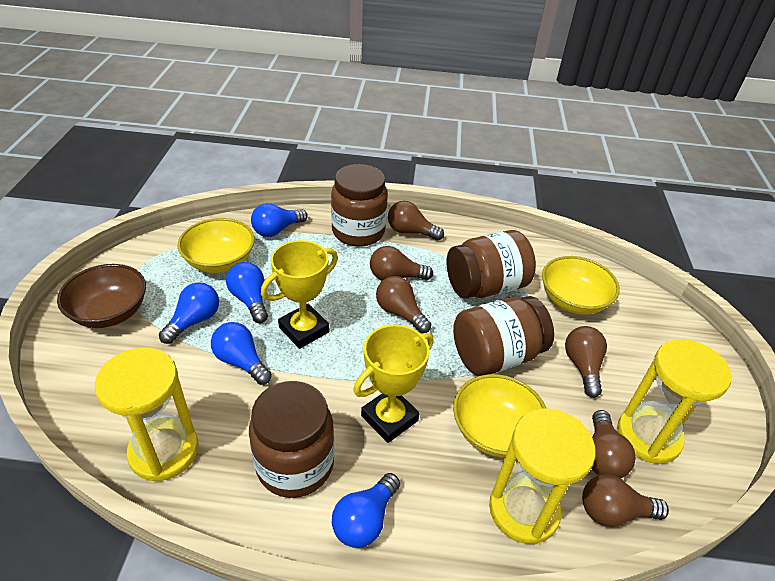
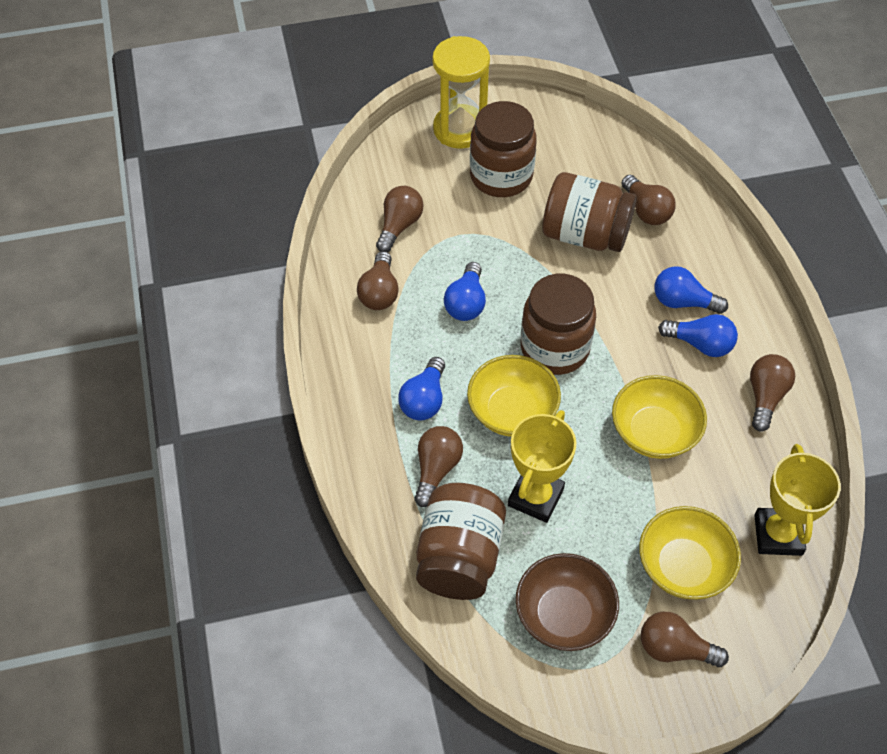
blue light bulb: 5 -> 4
yellow hourglass: 3 -> 1

